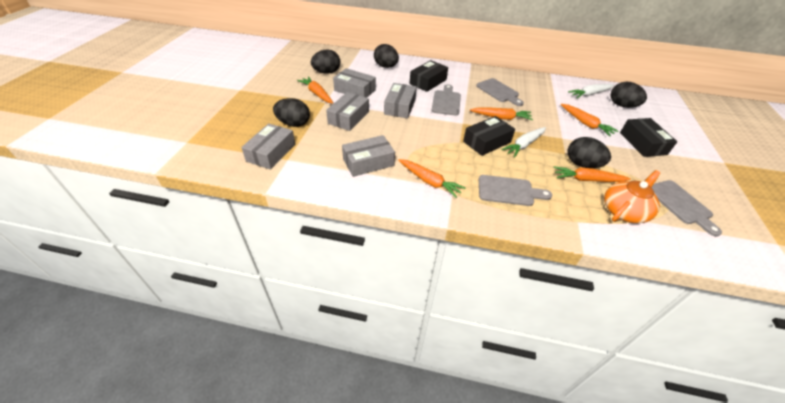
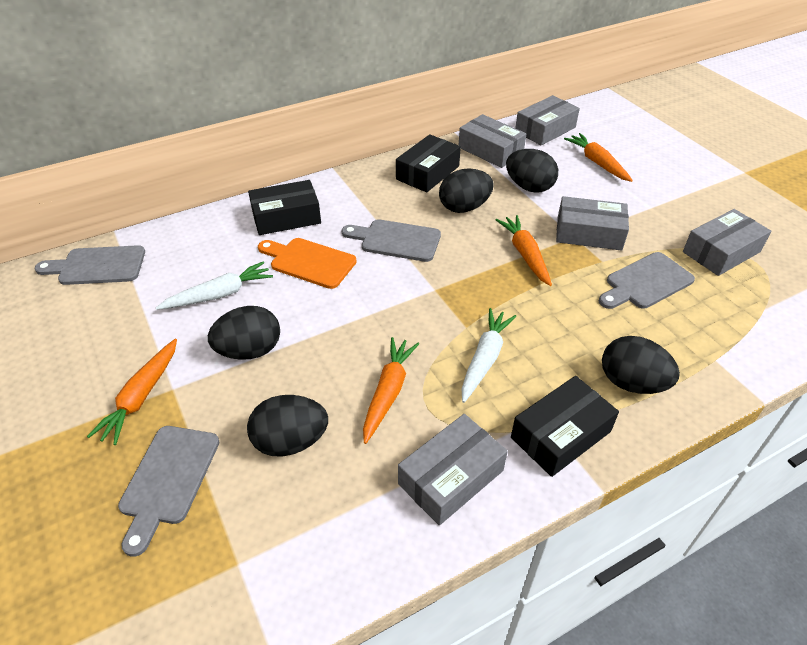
orange carrot: 5 -> 4
orange cutting board: 0 -> 1
orange teapot: 1 -> 0

